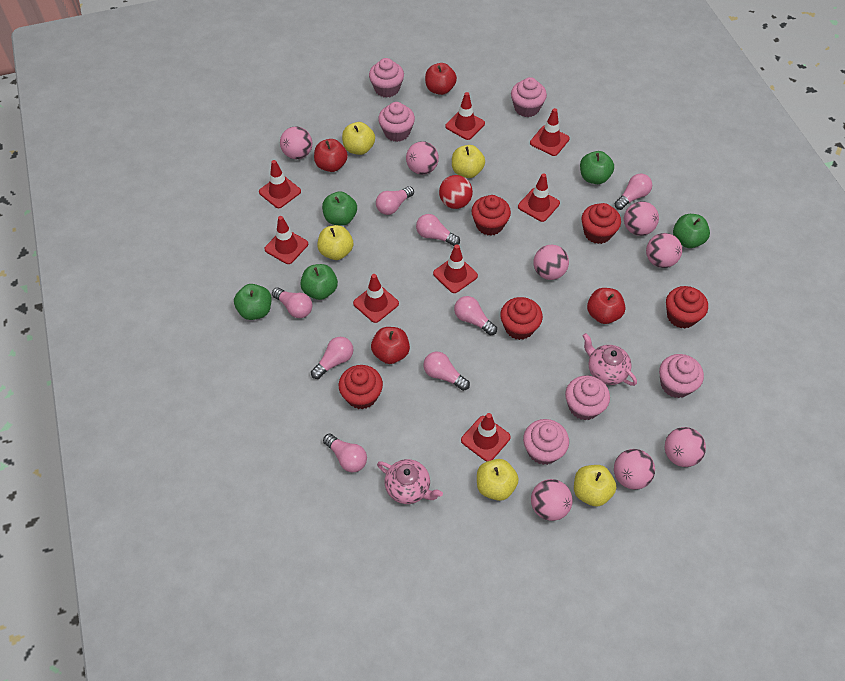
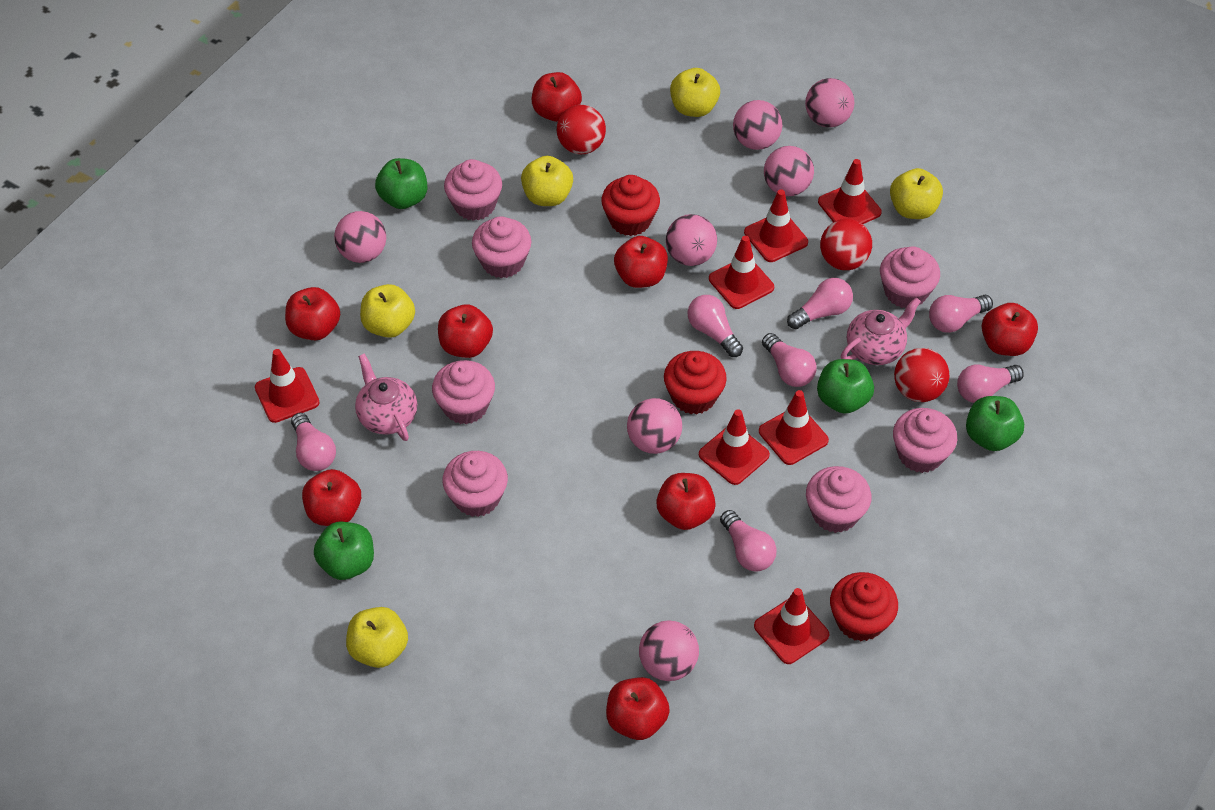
green apple: 5 -> 4
pink ball: 8 -> 7
pink cupcake: 6 -> 7
pink light bulb: 8 -> 7
red apple: 4 -> 8
red ball: 1 -> 3
red cupcake: 5 -> 3
red traffic cone: 8 -> 7

